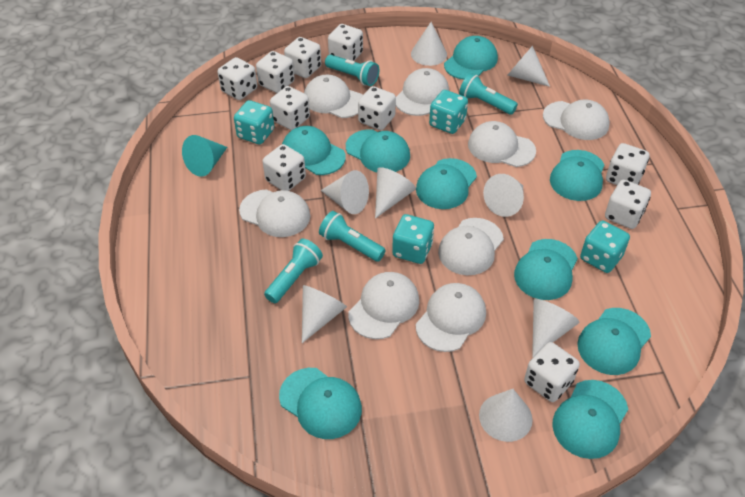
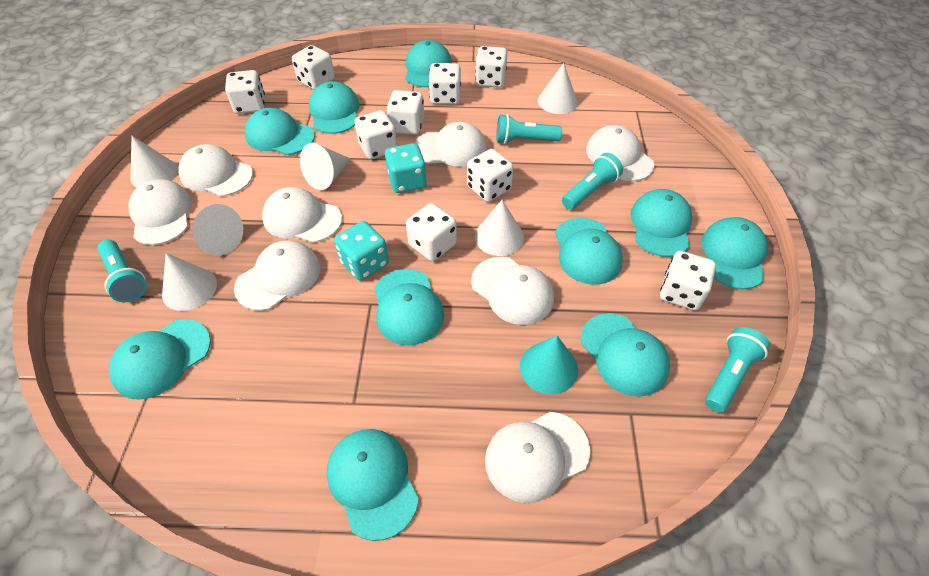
turquoise cap: 9 -> 10
turquoise dice: 4 -> 2
white cone: 8 -> 6
white dice: 10 -> 9

